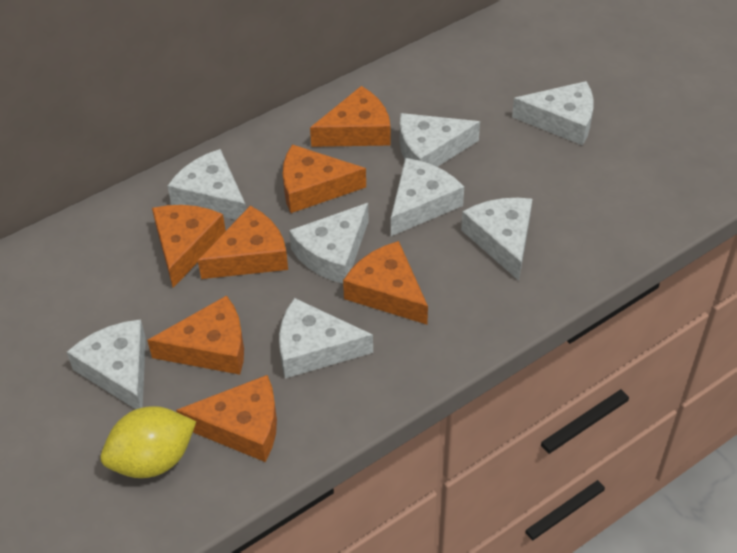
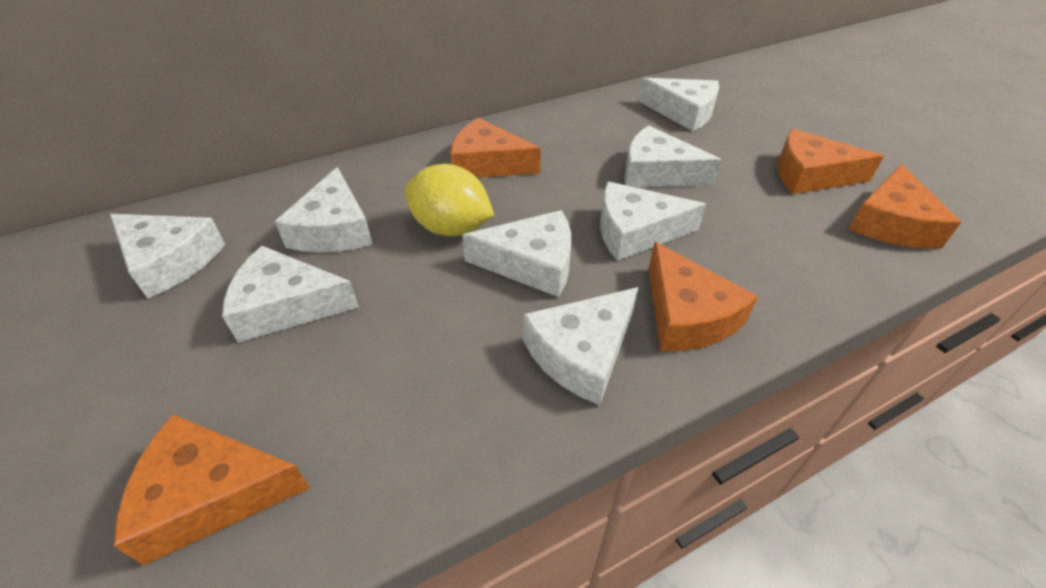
orange cheese: 7 -> 5

